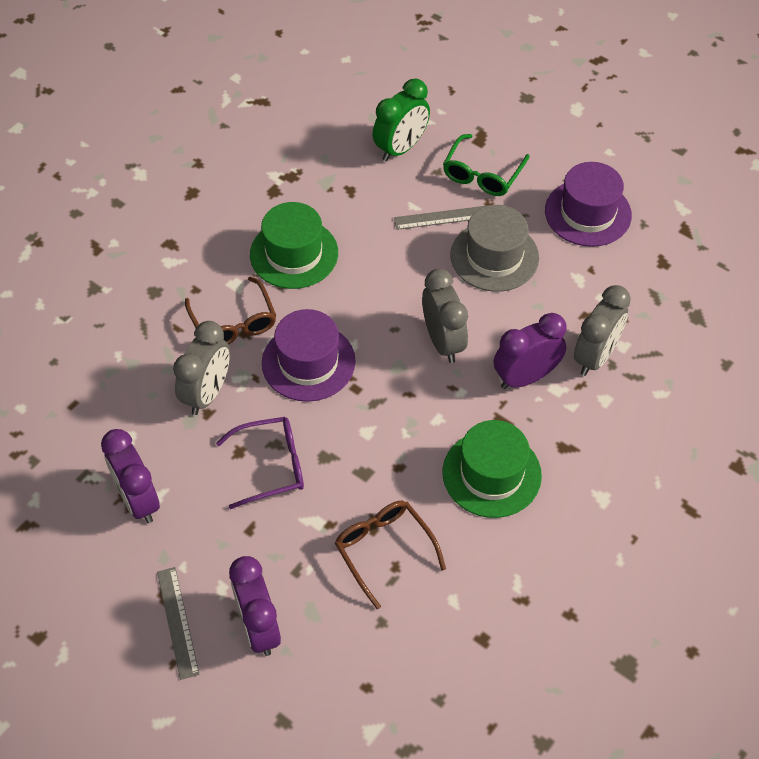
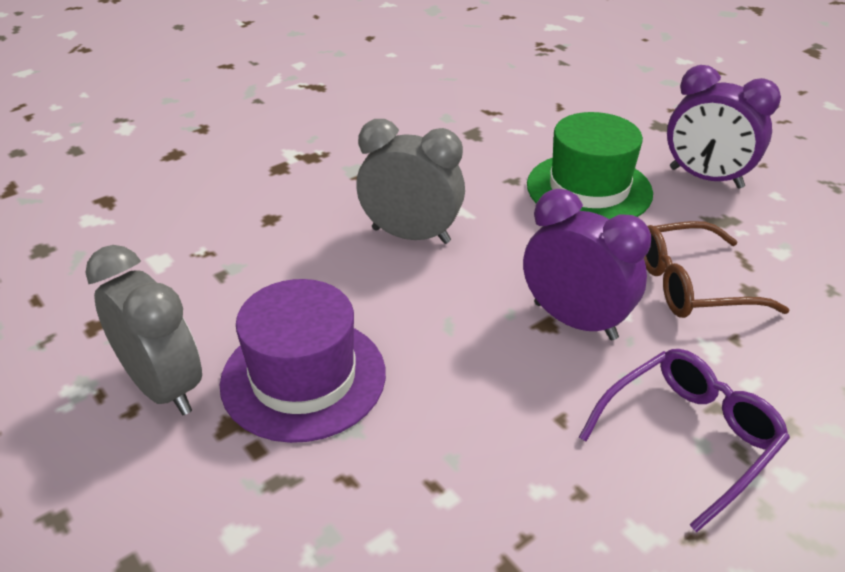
brown glasses: 2 -> 1
green clock: 1 -> 0
green glasses: 1 -> 0
green hat: 2 -> 1
grey clock: 3 -> 2
grey hat: 1 -> 0
grey ruler: 2 -> 0
purple clock: 3 -> 2
purple hat: 2 -> 1

